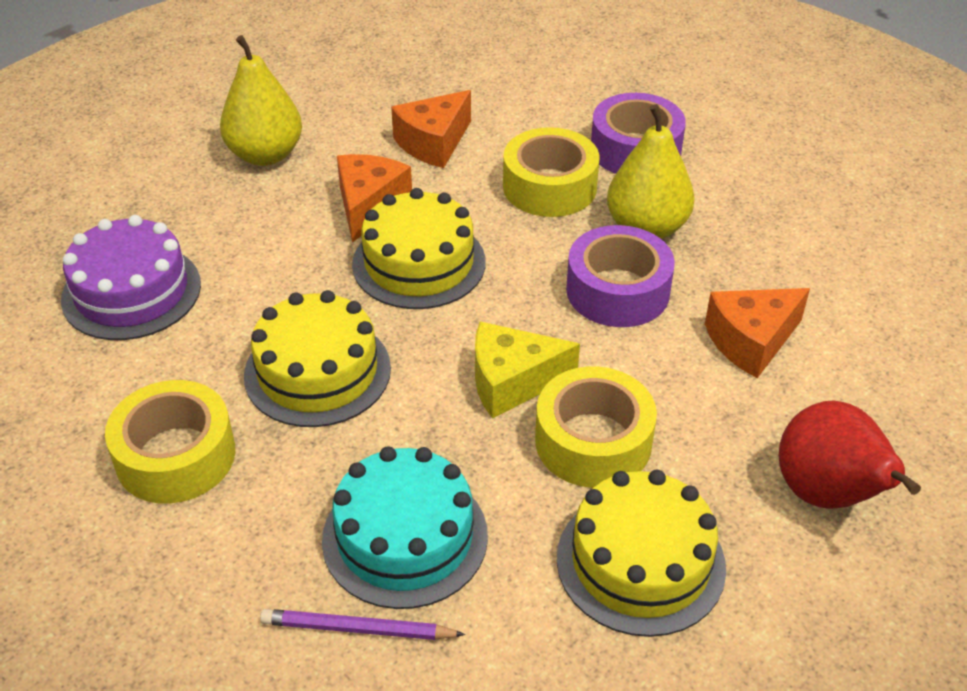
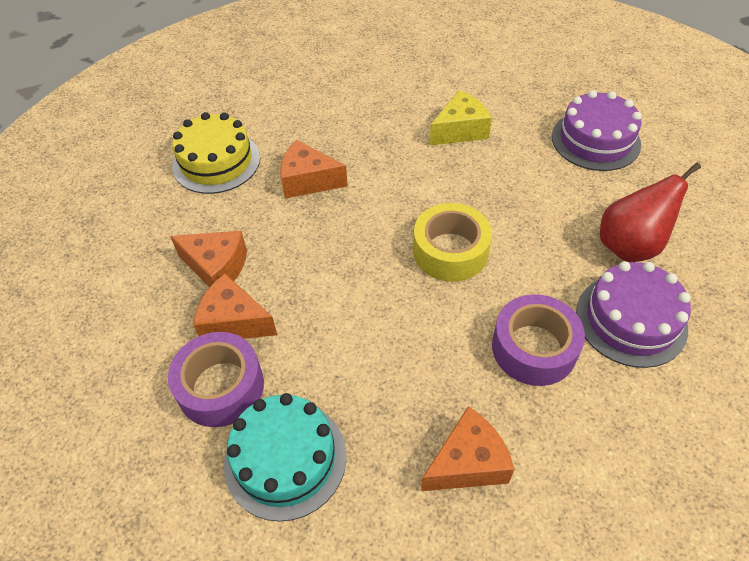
orange cheese: 3 -> 4
purple cake: 1 -> 2
purple pencil: 1 -> 0
yellow cake: 3 -> 1
yellow pear: 2 -> 0
yellow tape: 3 -> 1

